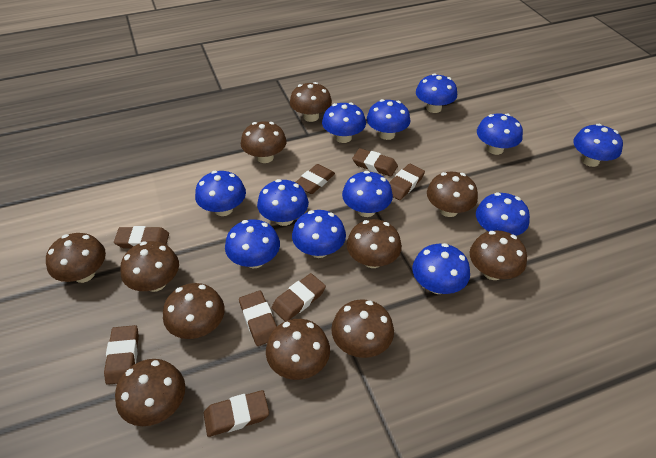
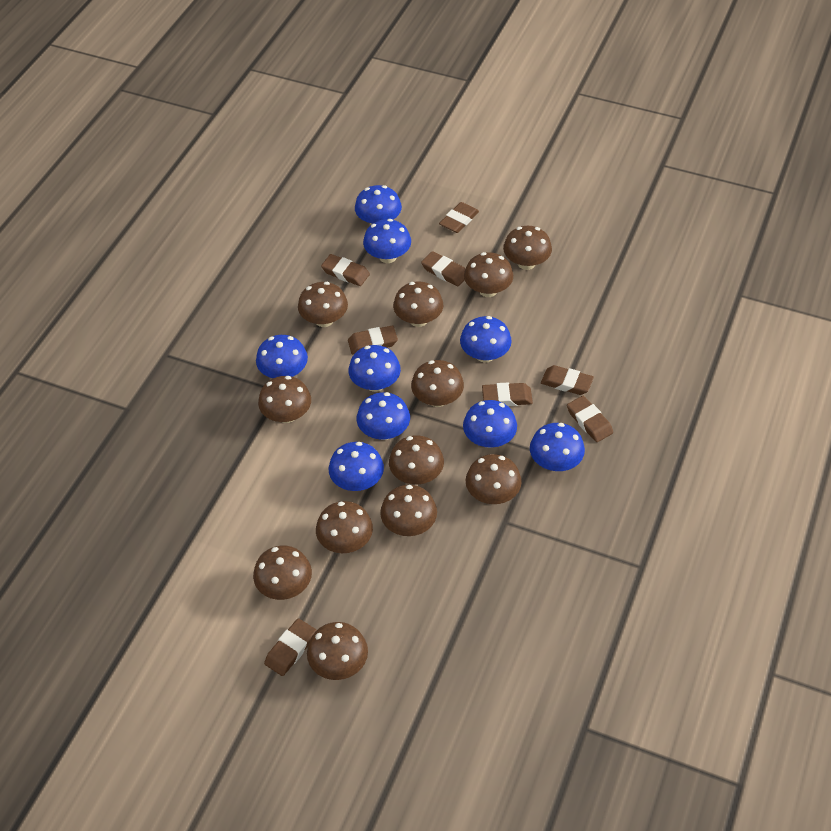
blue mushroom: 12 -> 9
brown mushroom: 11 -> 12

